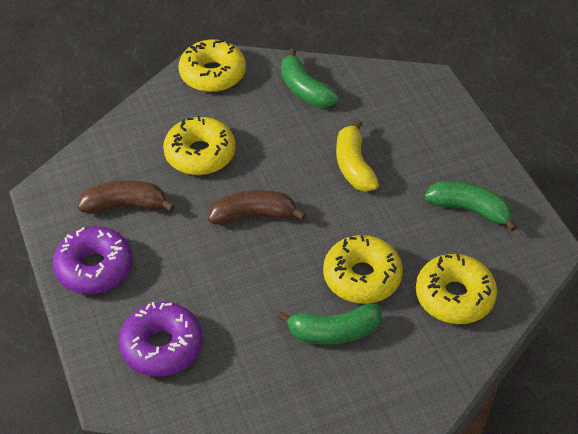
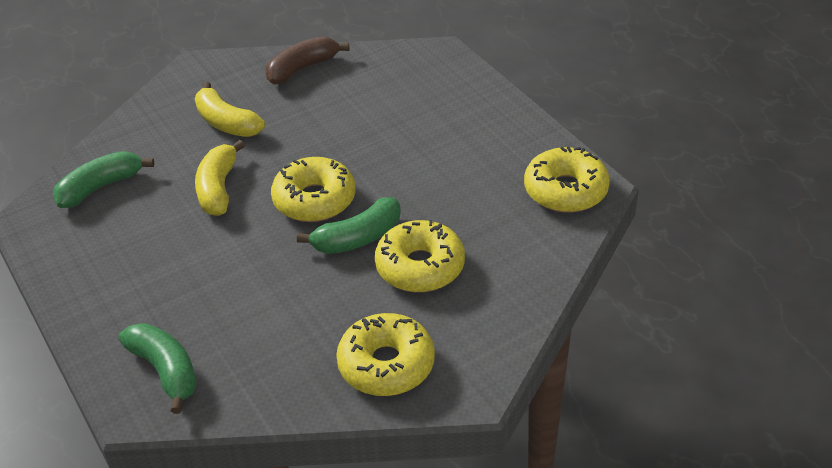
brown banana: 2 -> 1
purple donut: 2 -> 0
yellow banana: 1 -> 2

